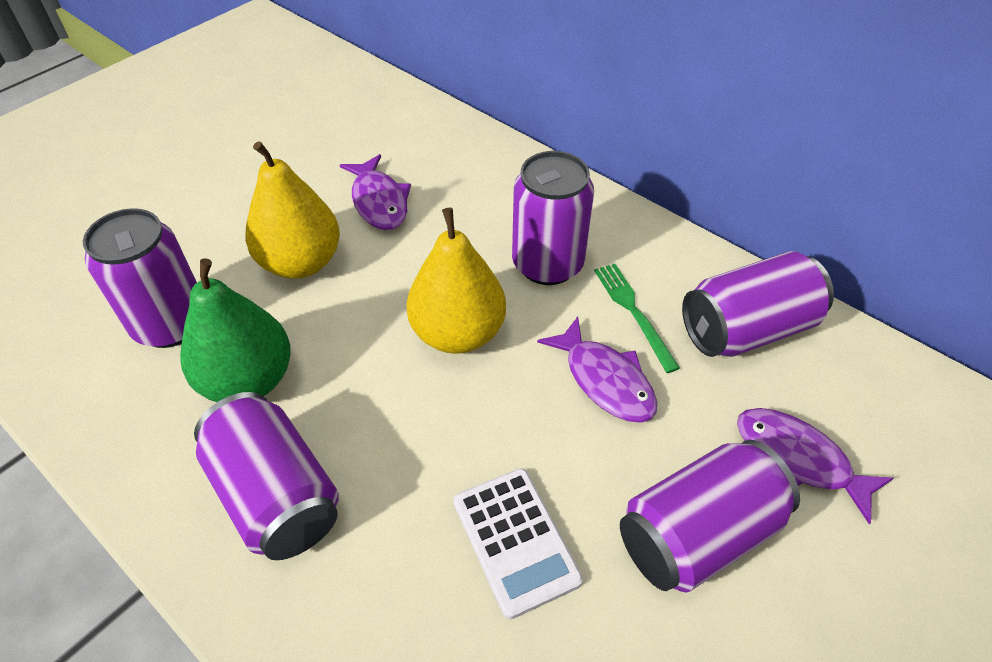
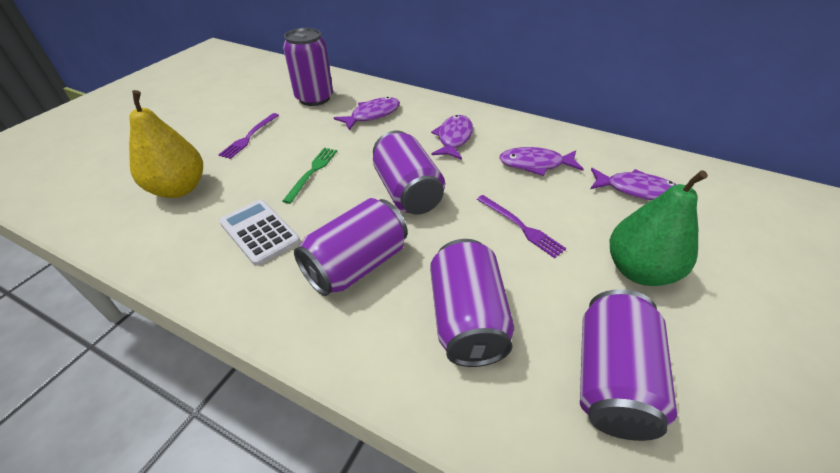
purple fish: 3 -> 4
purple fork: 0 -> 2
yellow pear: 2 -> 1

